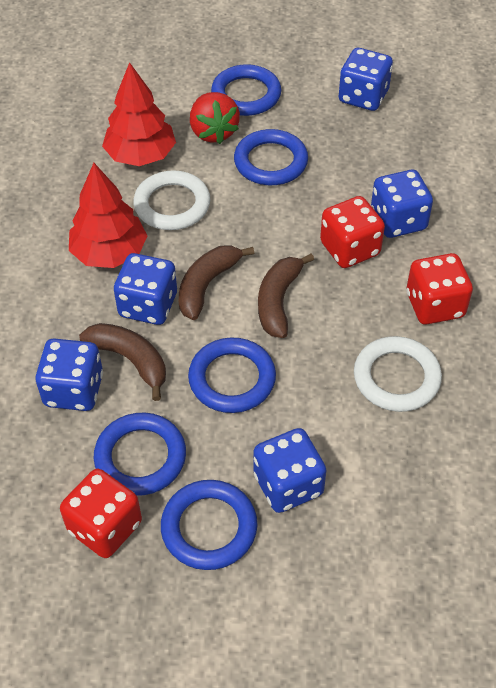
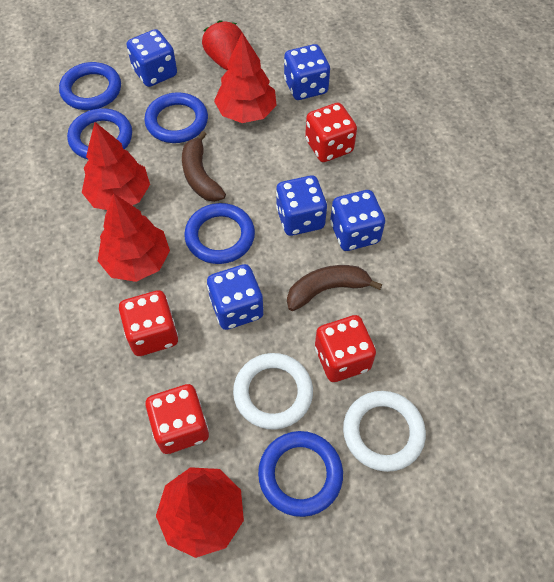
brown banana: 3 -> 2
red dice: 3 -> 4
red tree: 2 -> 4

